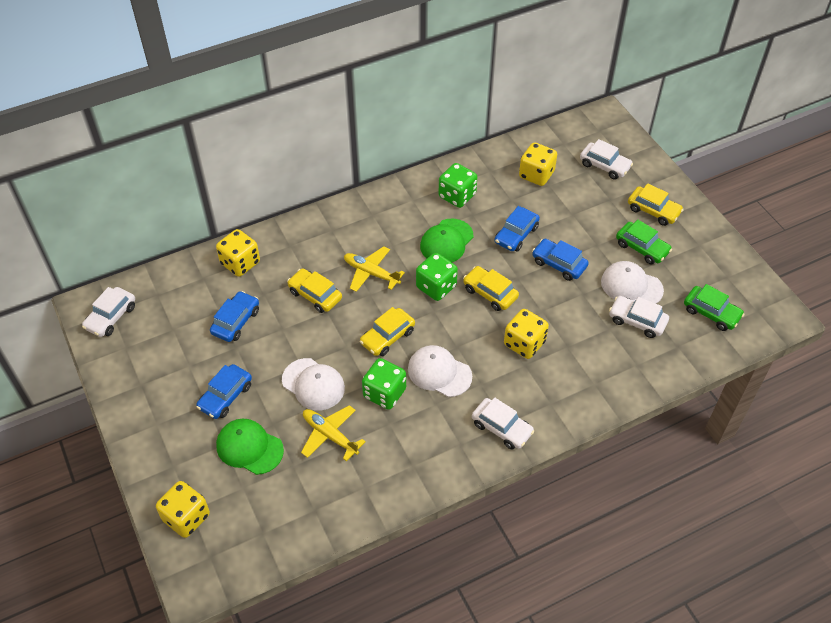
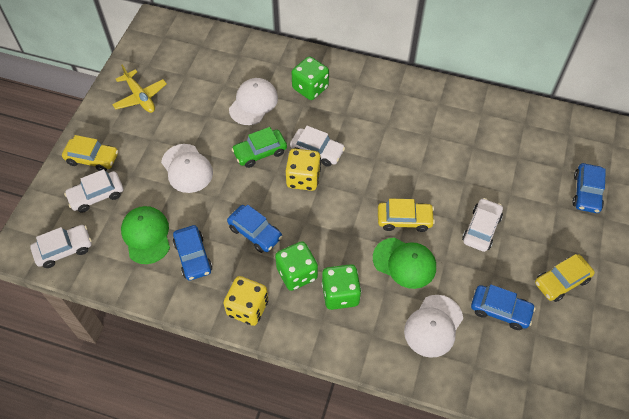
green car: 2 -> 1
yellow car: 4 -> 3
yellow dice: 4 -> 2
yellow plane: 2 -> 1

